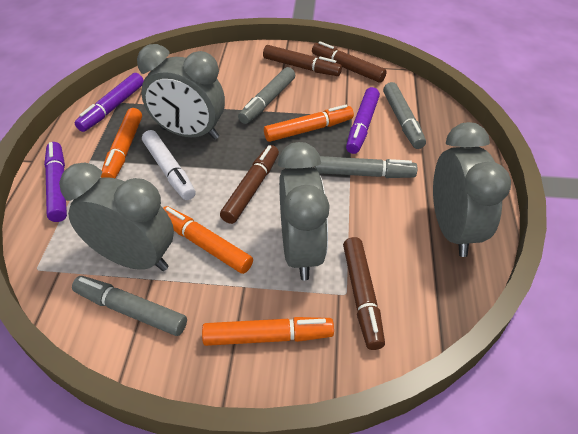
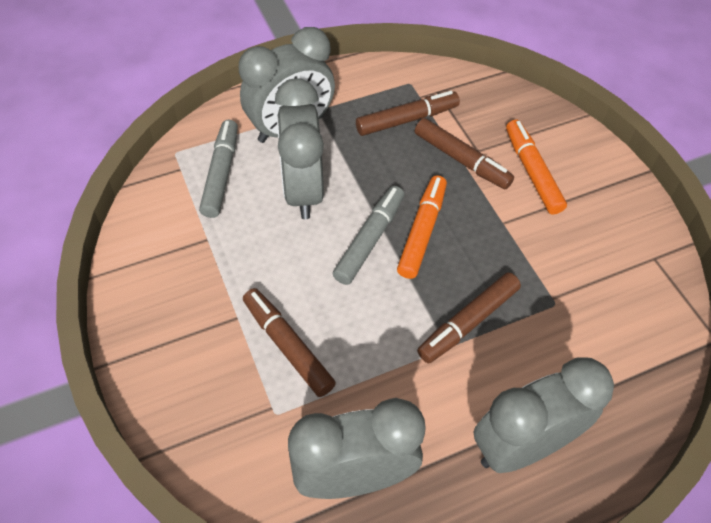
grey marker: 4 -> 2
orange marker: 4 -> 2
purple marker: 3 -> 0
white marker: 1 -> 0

